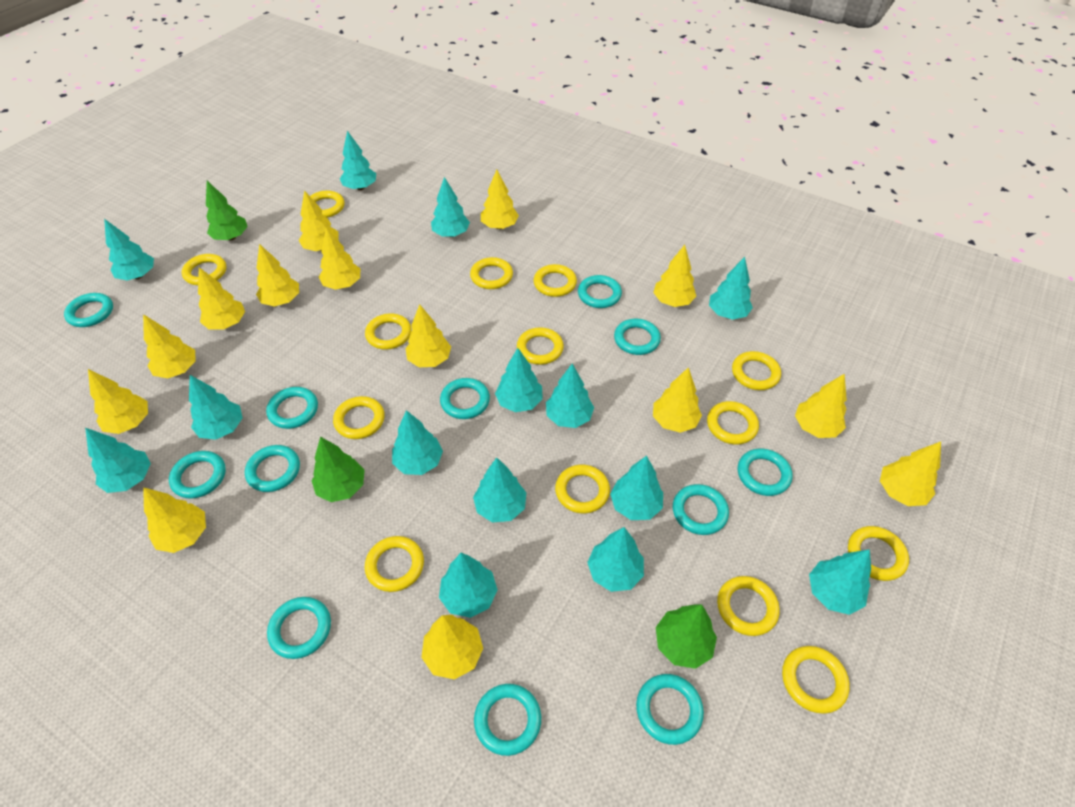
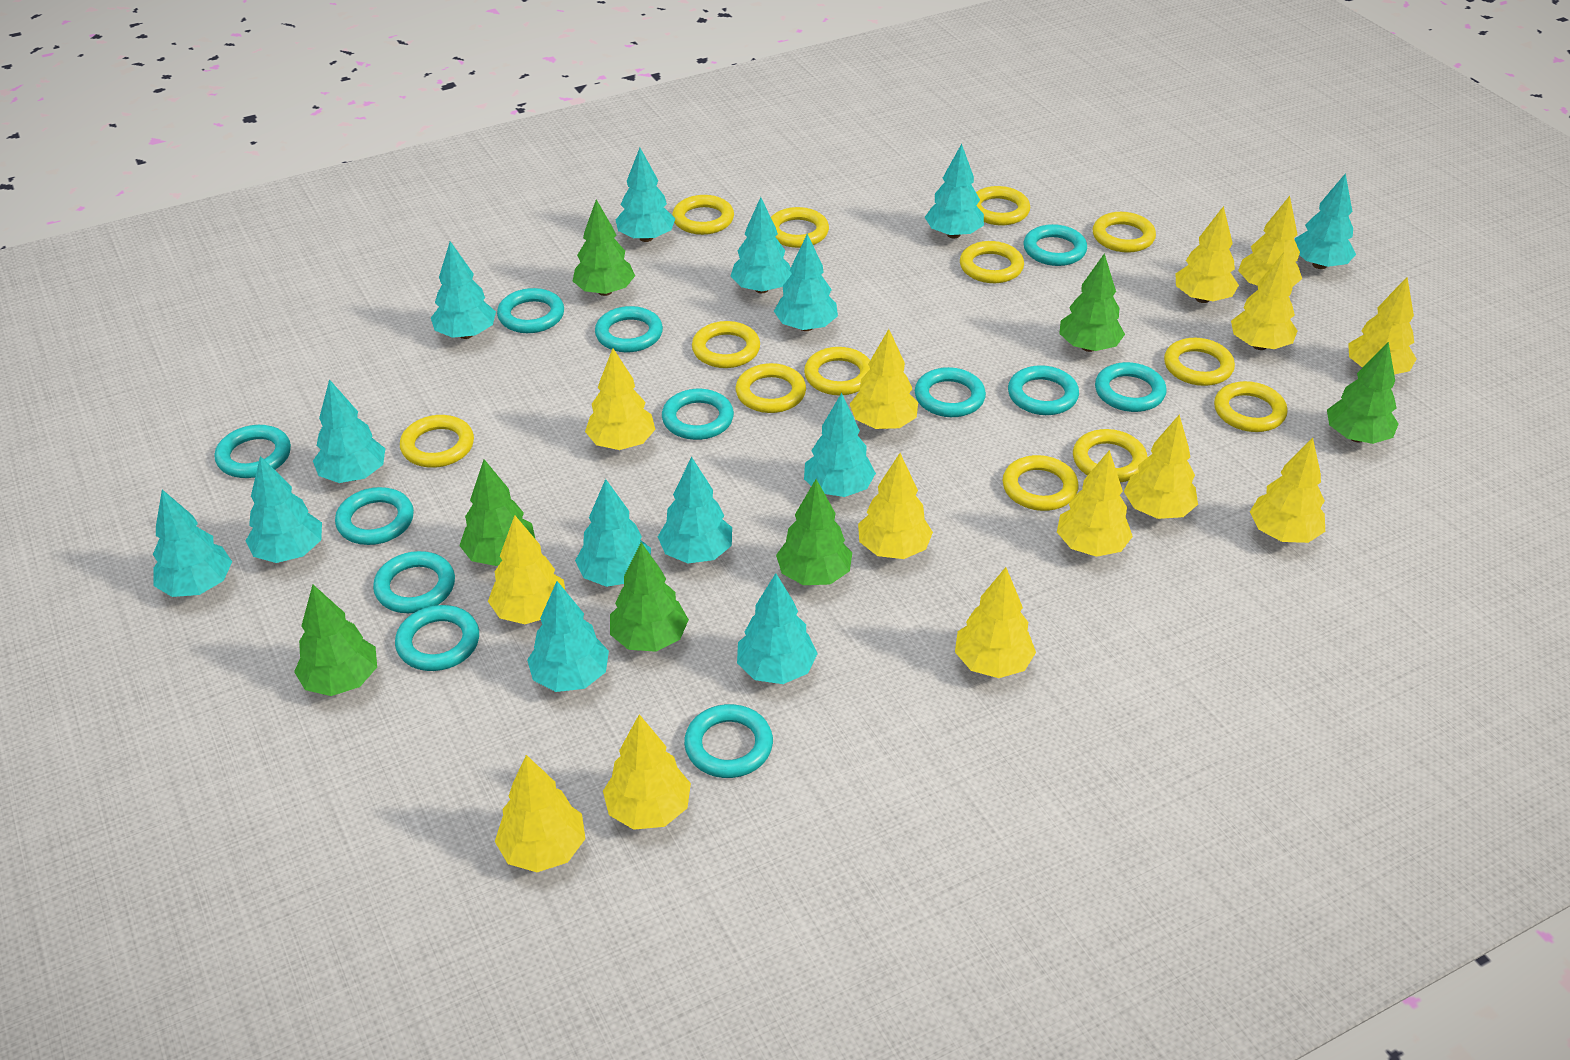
green tree: 3 -> 7
yellow ring: 14 -> 13

